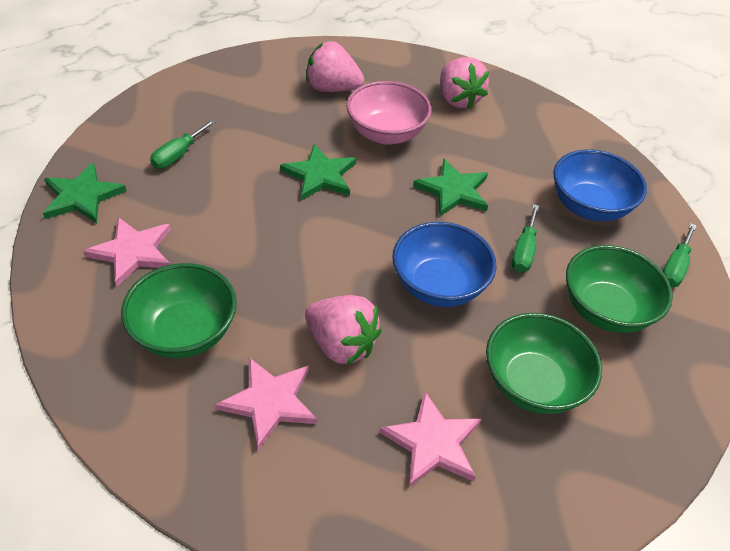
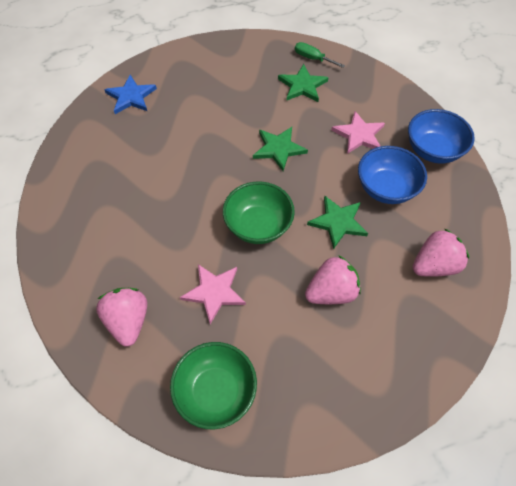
blue star: 0 -> 1
green bowl: 3 -> 2
green screwdriver: 3 -> 1
pink bowl: 1 -> 0
pink star: 3 -> 2

